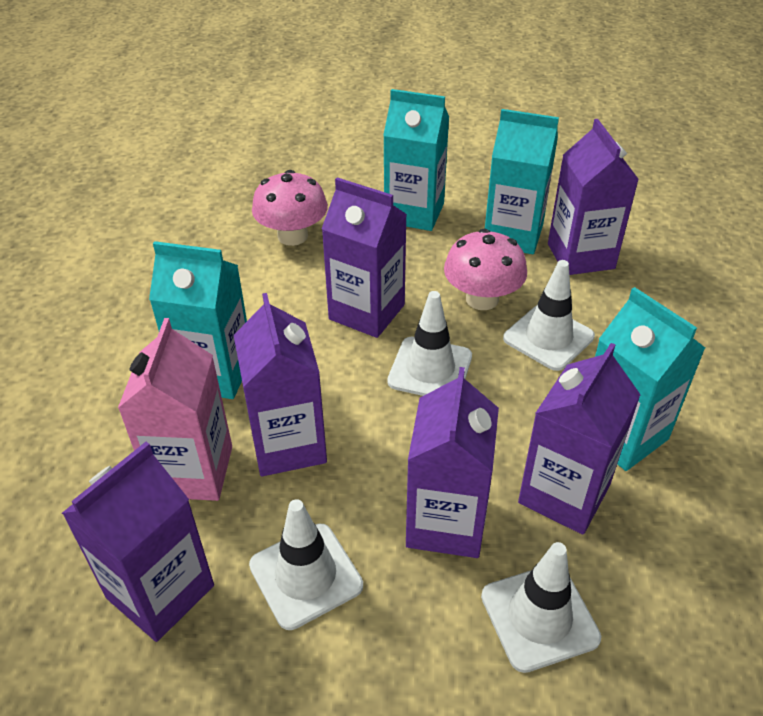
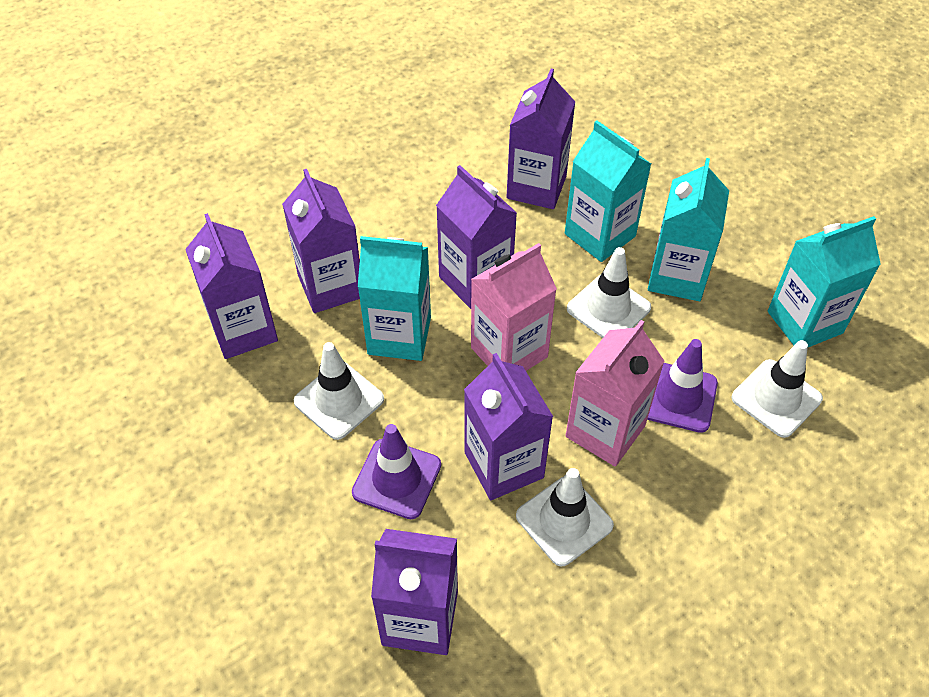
pink carton: 1 -> 2
pink mushroom: 2 -> 0
purple traffic cone: 0 -> 2

